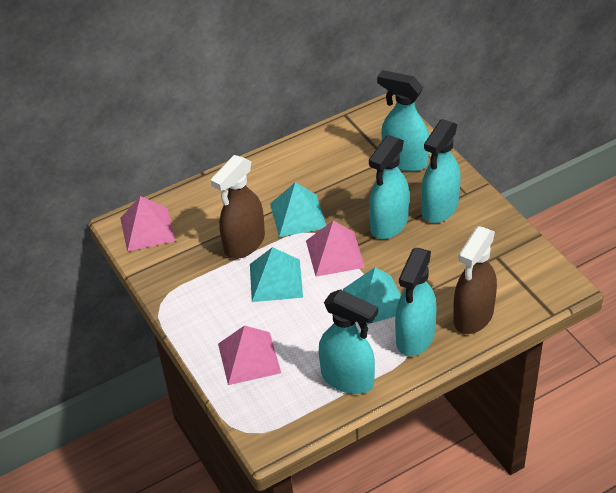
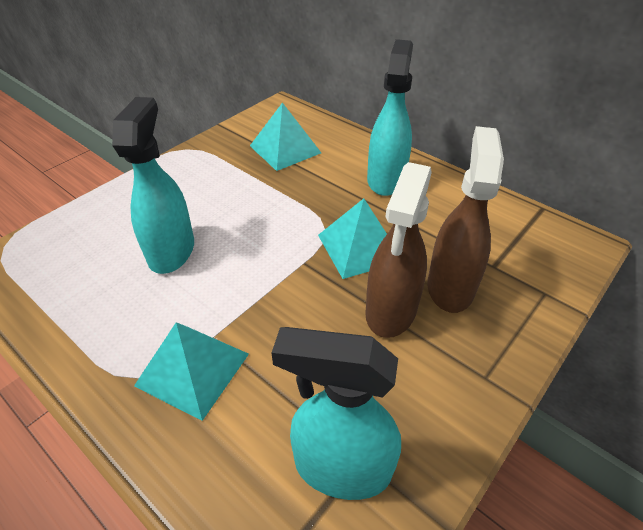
pink pyramid: 3 -> 0
turquoise spray bottle: 5 -> 3

